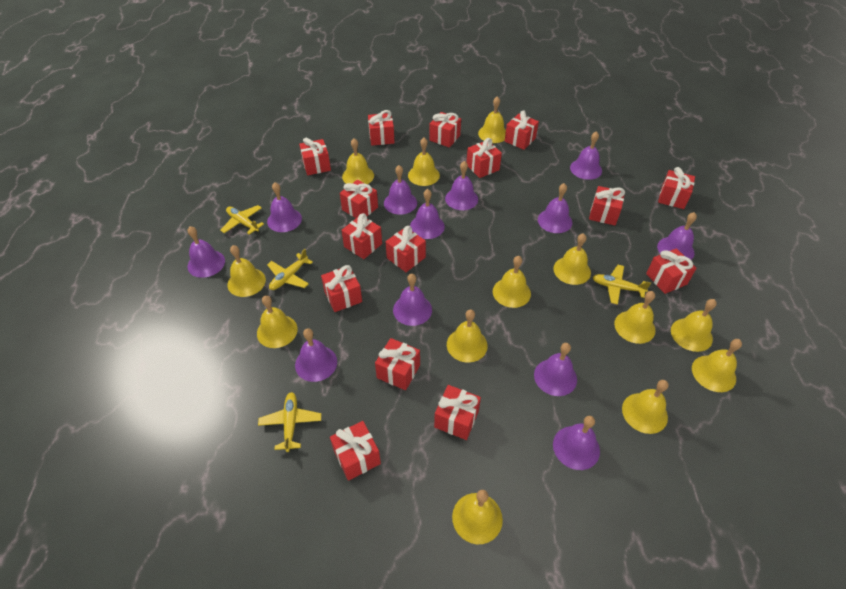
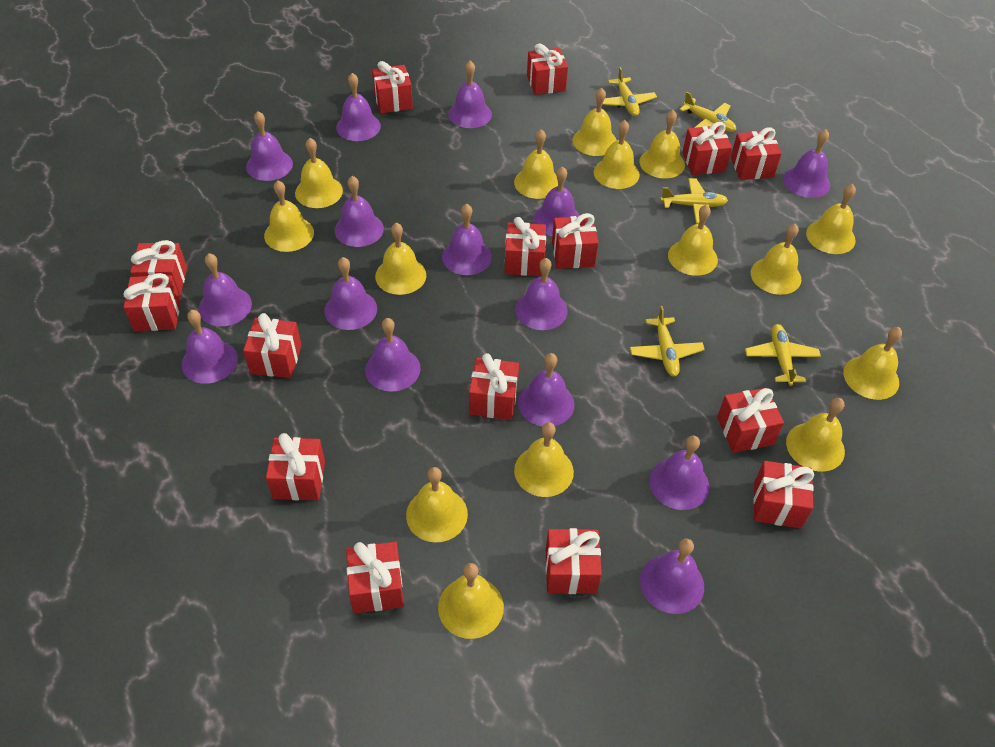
purple bell: 12 -> 15
yellow bell: 13 -> 15
yellow plane: 4 -> 5

